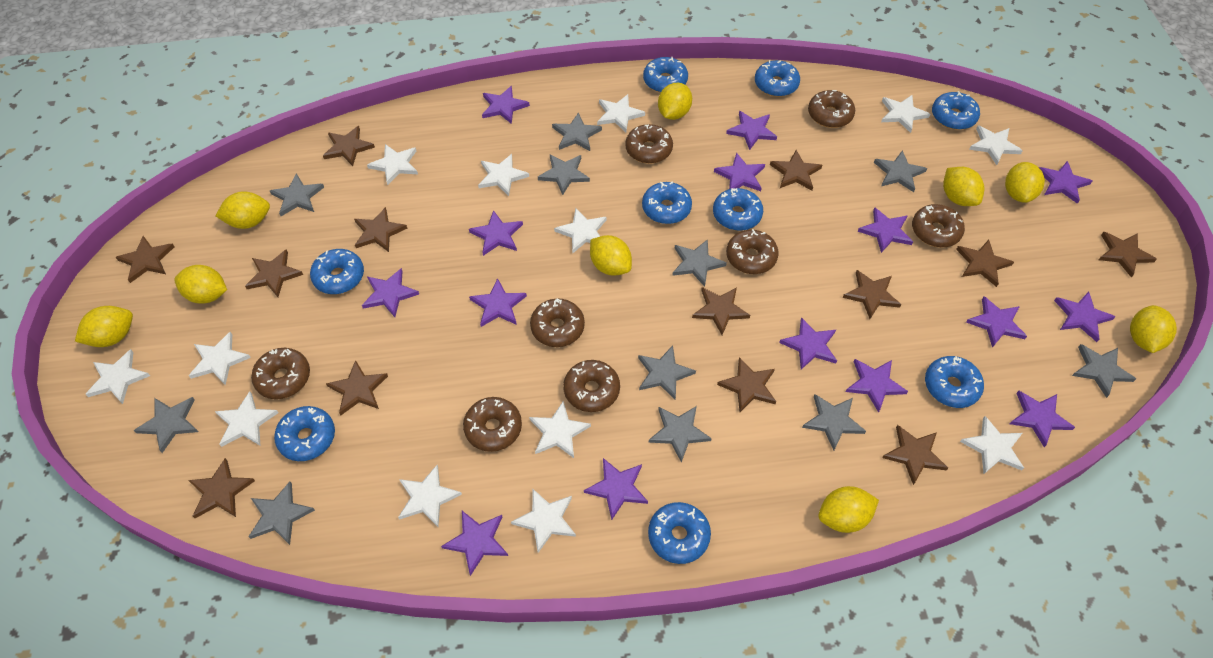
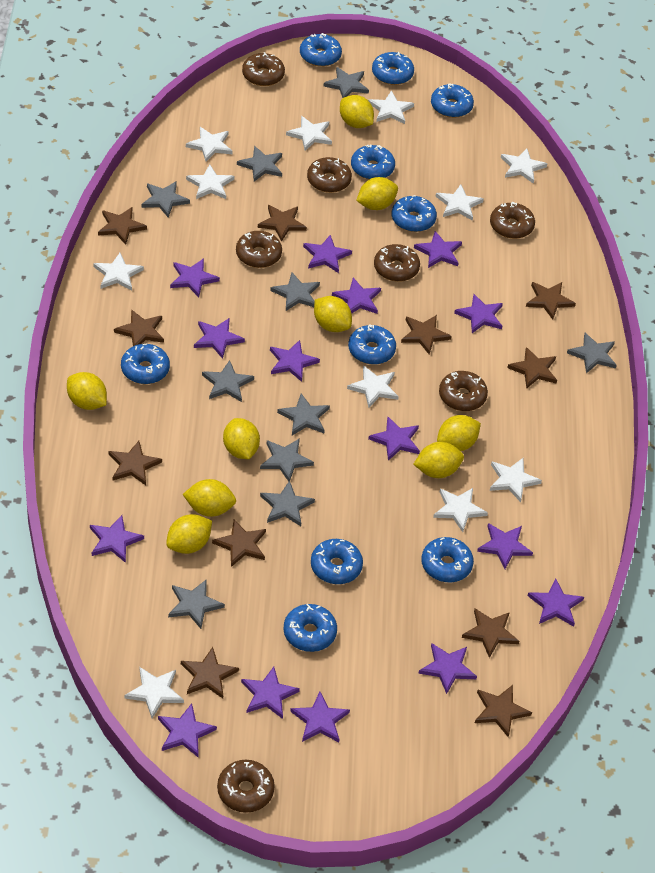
blue donut: 9 -> 10
brown donut: 8 -> 7
brown star: 13 -> 11
grey star: 11 -> 10
white star: 13 -> 11

